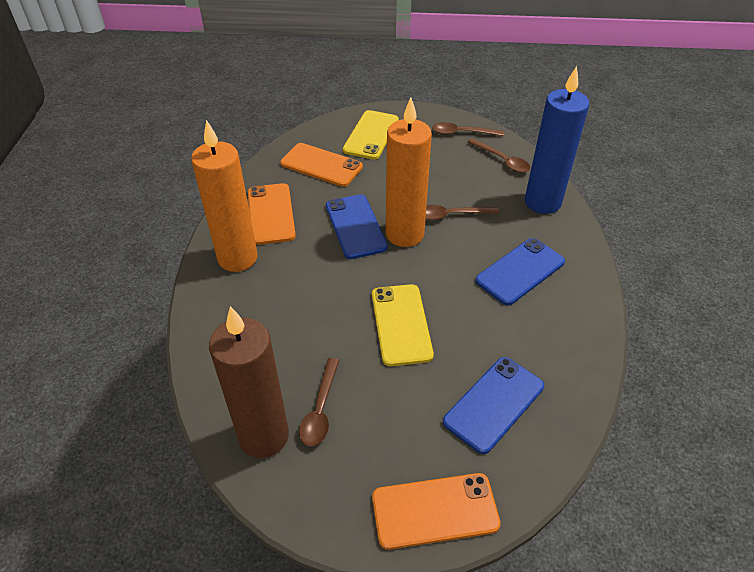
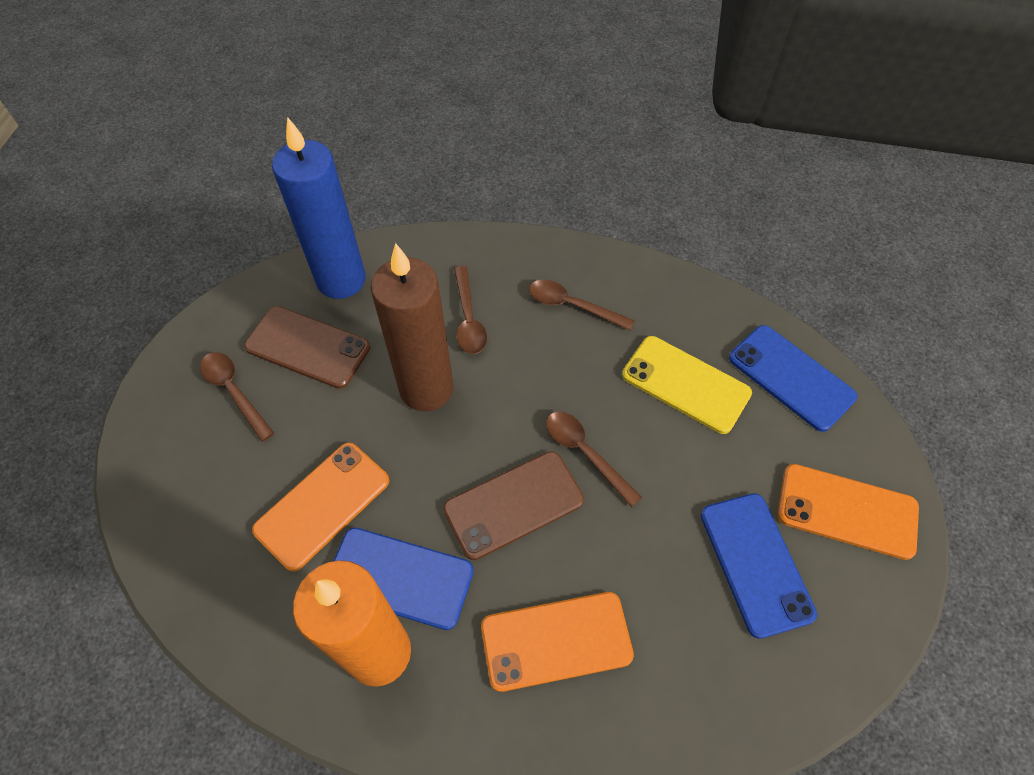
brown phone: 0 -> 2
orange candle: 2 -> 1
yellow phone: 2 -> 1

